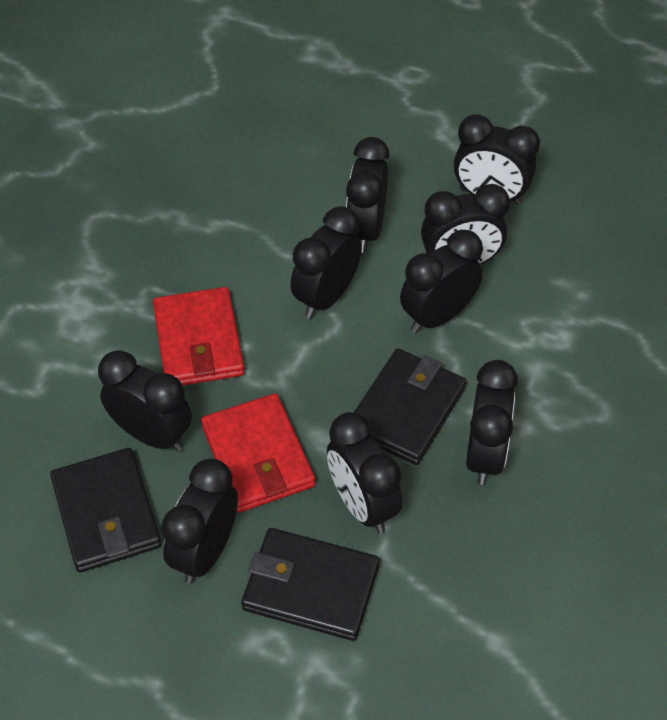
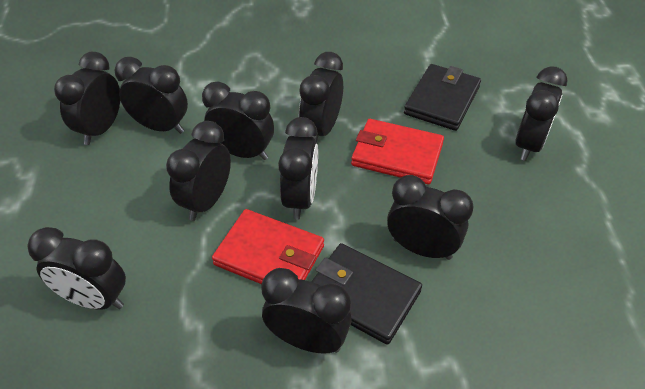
black clock: 9 -> 10
black wallet: 3 -> 2

